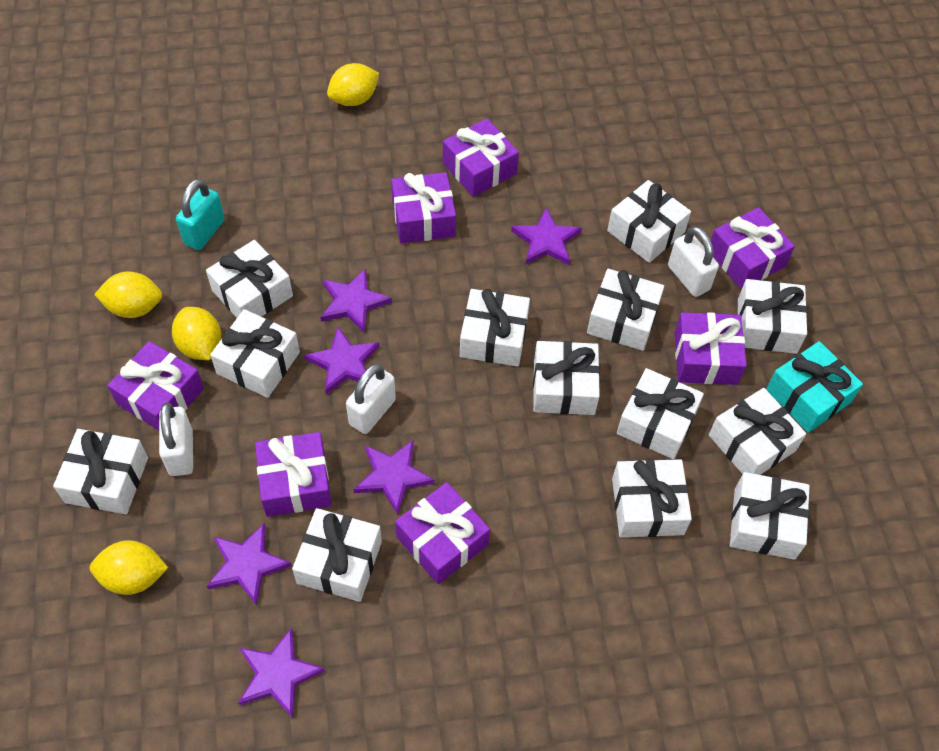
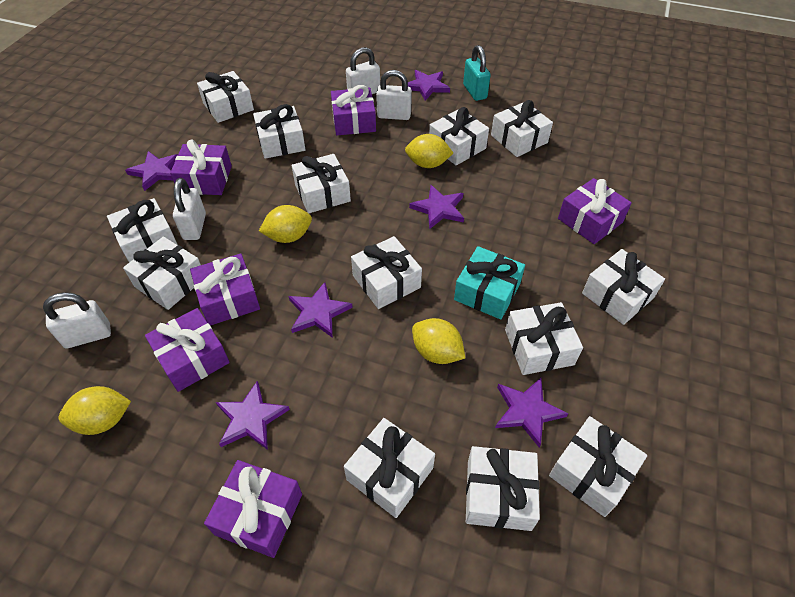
purple gift: 7 -> 6
white padlock: 3 -> 4

